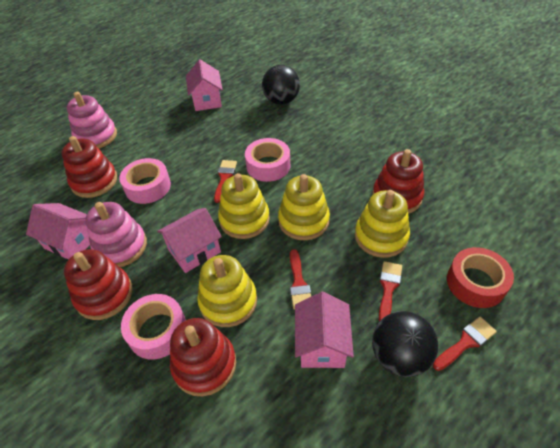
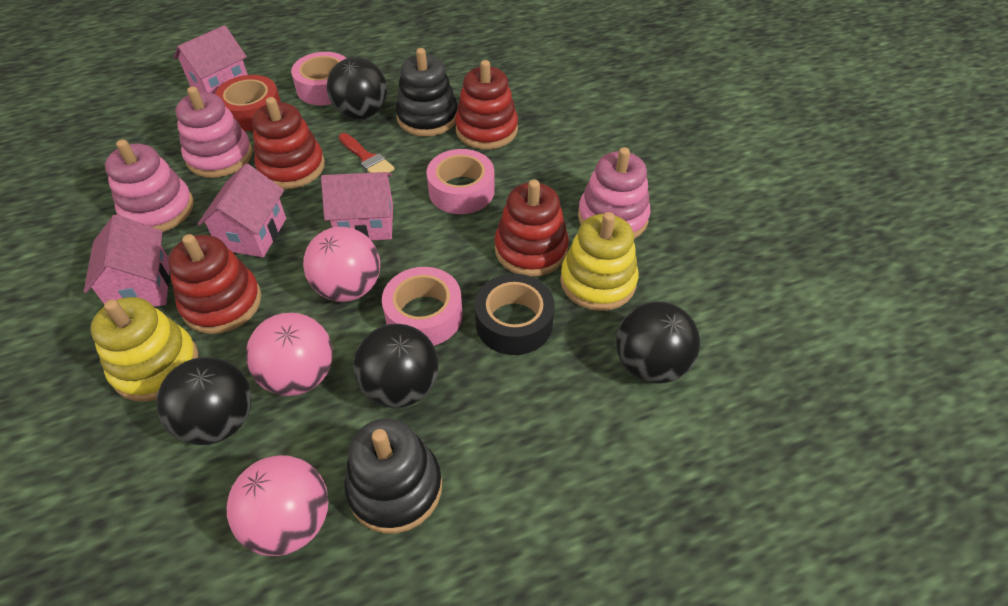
black ball: 2 -> 4
black stacking toy: 0 -> 2
black tape: 0 -> 1
pink ball: 0 -> 3
pink stacking toy: 2 -> 3
red brush: 4 -> 1
yellow stacking toy: 4 -> 2

